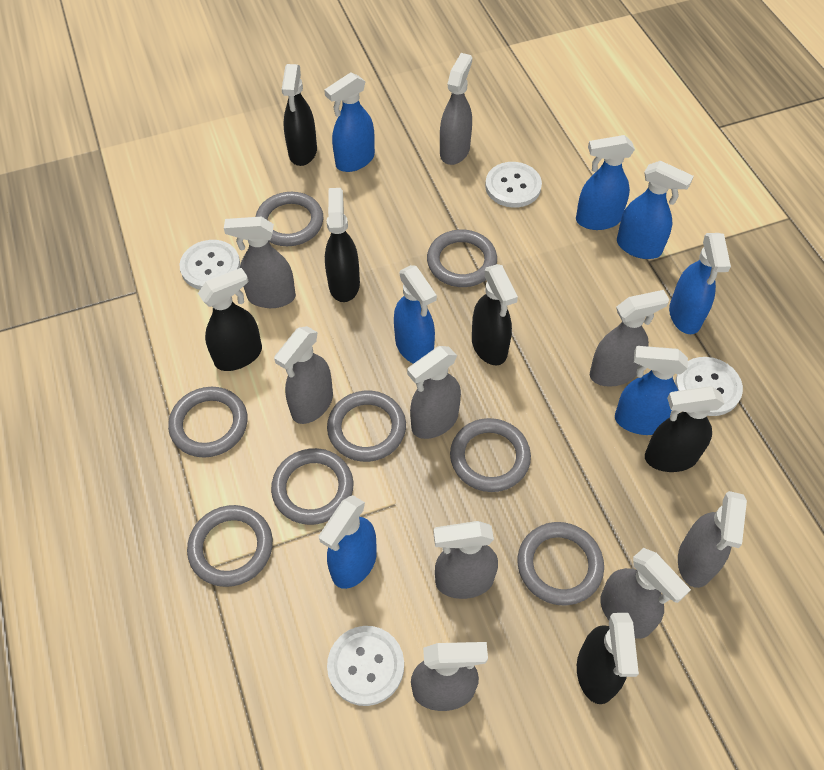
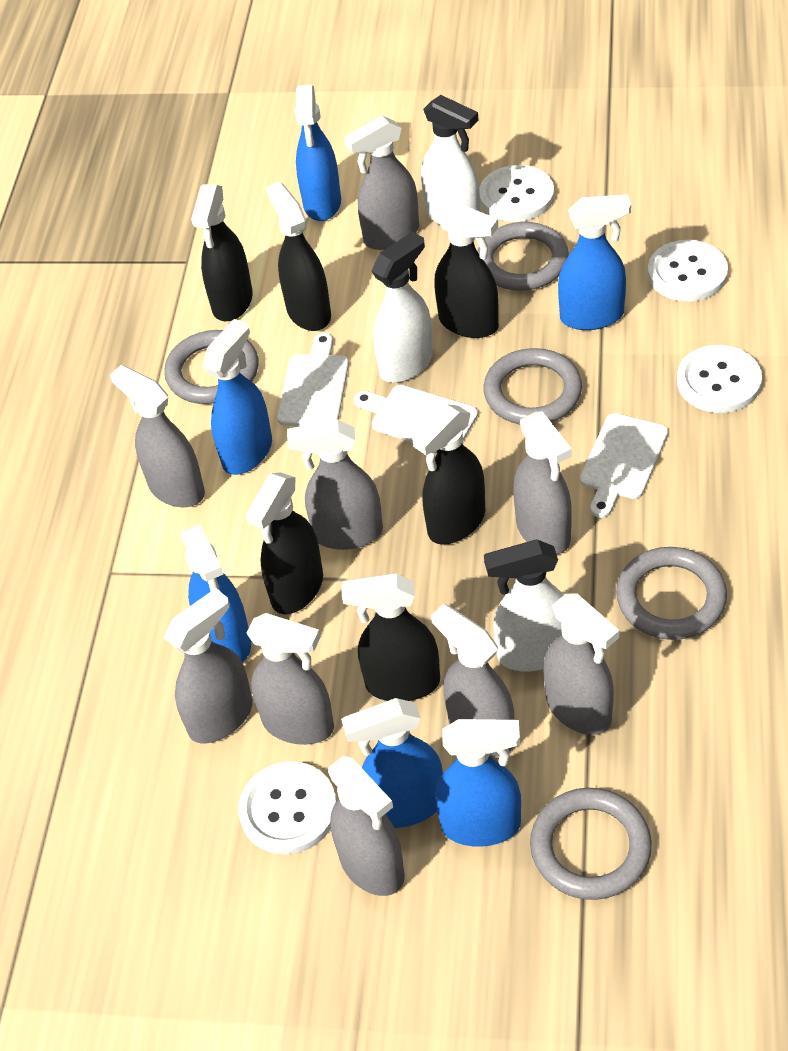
blue spray bottle: 7 -> 6
grey ring: 8 -> 5
white cutting board: 0 -> 3
white spray bottle: 0 -> 3

